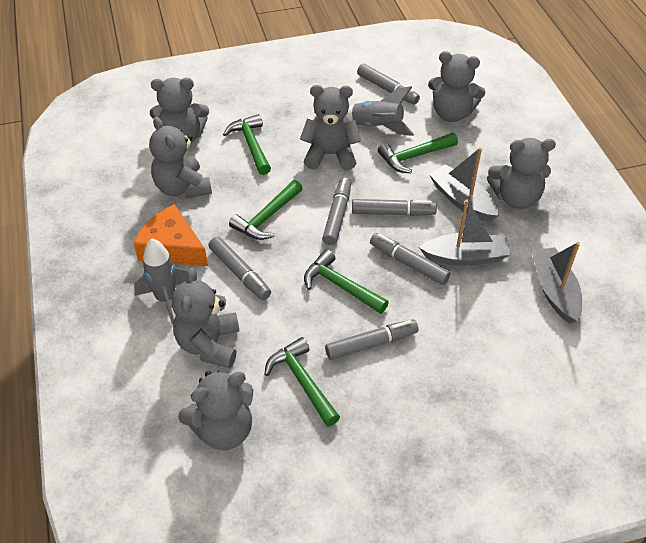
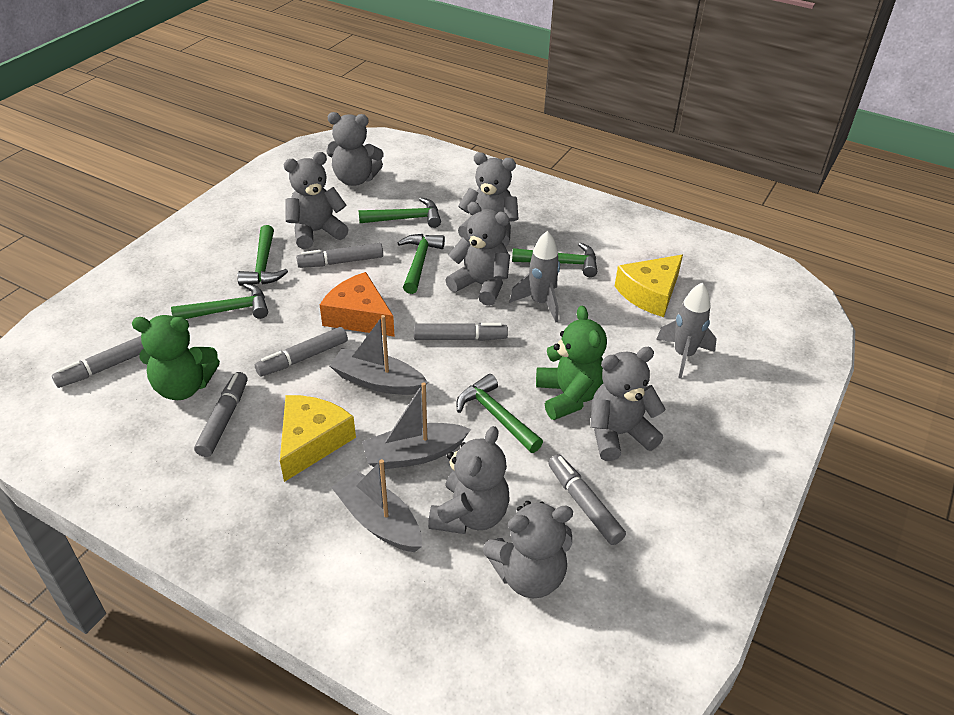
green hammer: 5 -> 6
green teddy bear: 0 -> 2
yellow cheese: 0 -> 2

